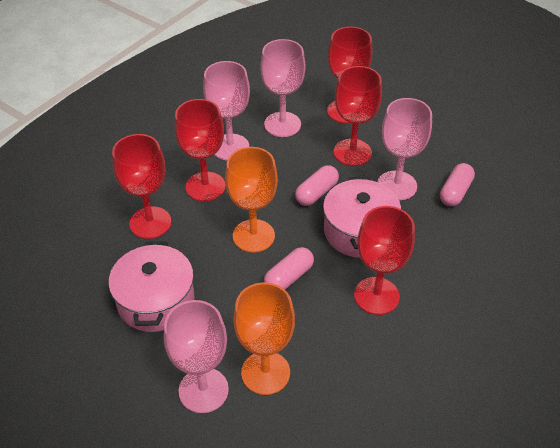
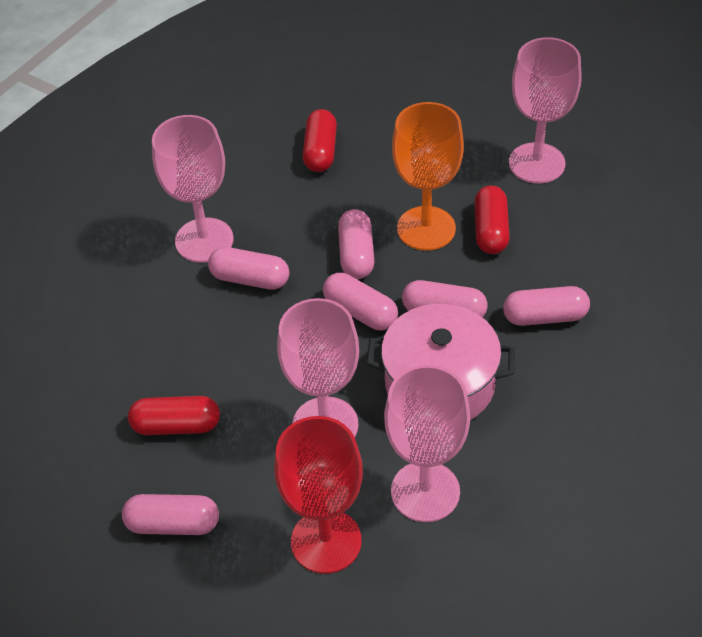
orange goblet: 2 -> 1
pink capsule: 3 -> 6
pink pot: 2 -> 1
red capsule: 0 -> 3
red goblet: 5 -> 1

